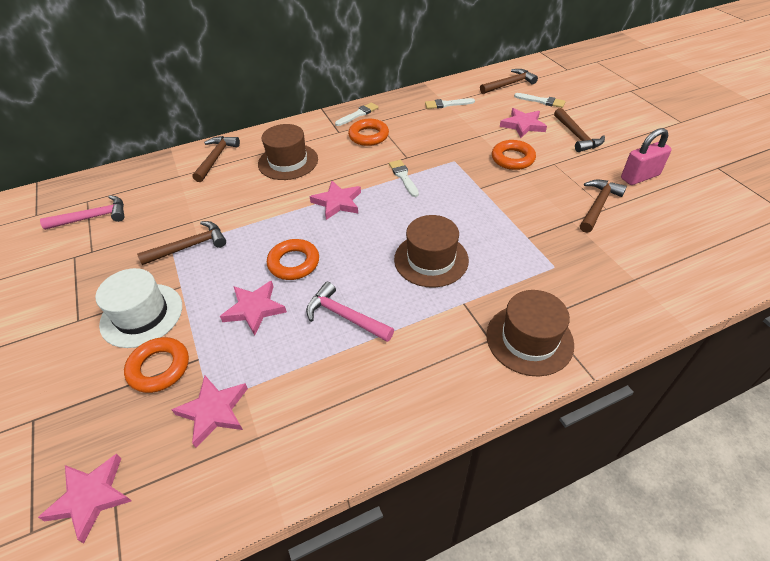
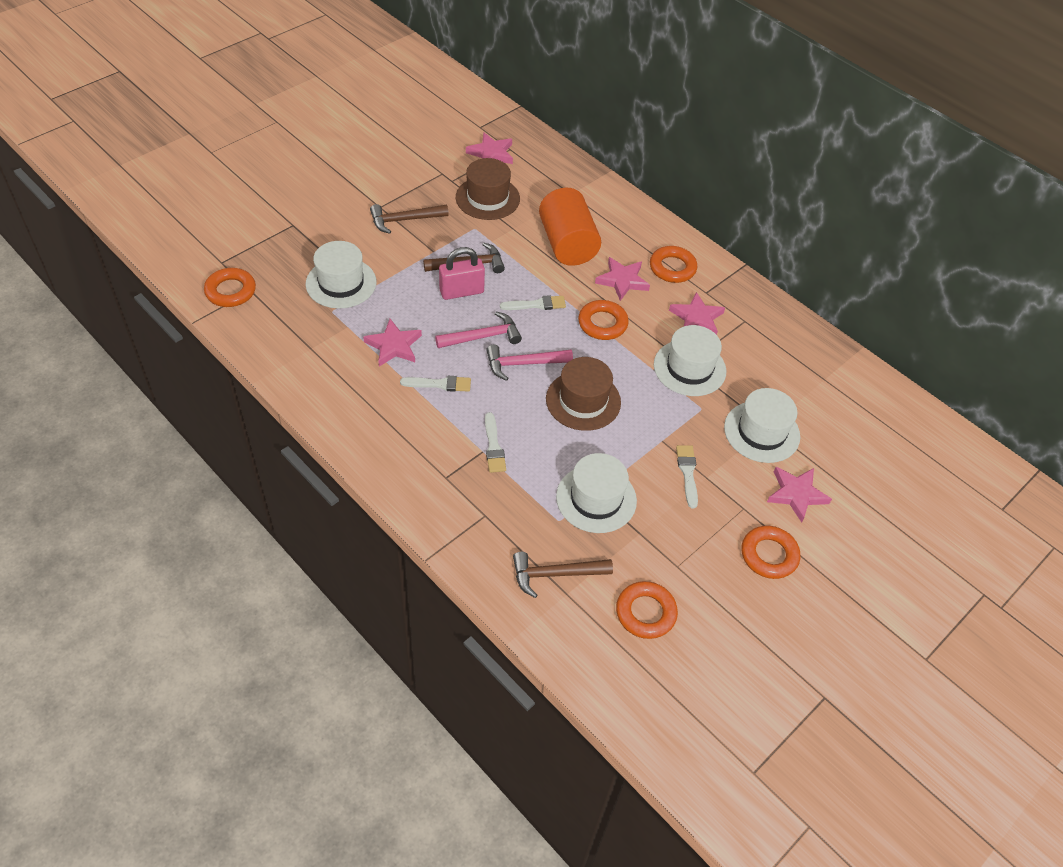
brown hammer: 5 -> 3
brown hat: 3 -> 2
orange cylinder: 0 -> 1
orange ring: 4 -> 5
white hat: 1 -> 4

